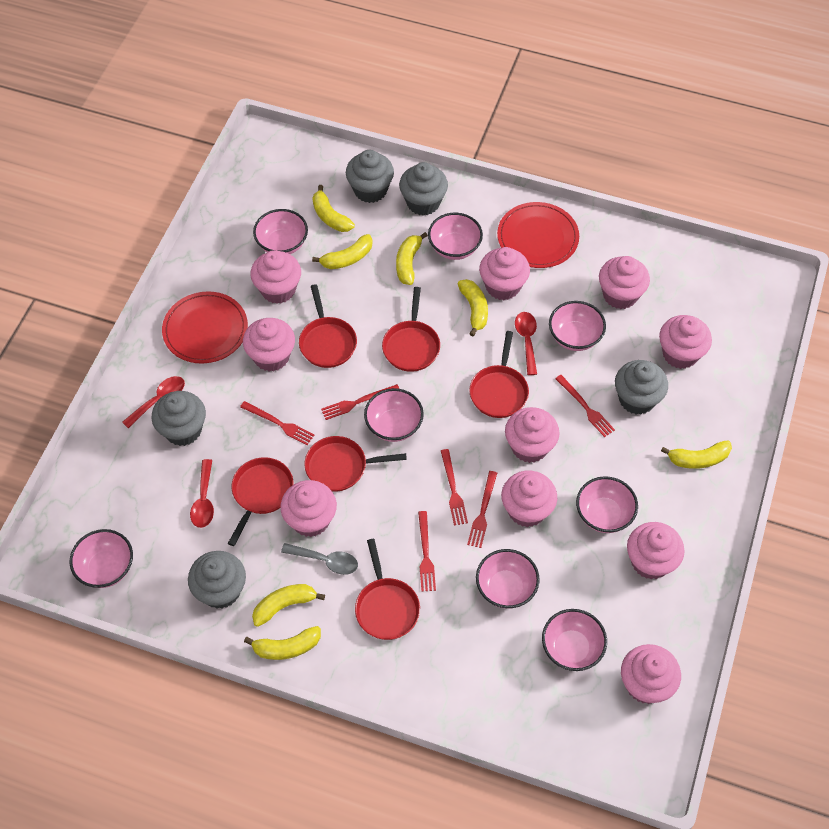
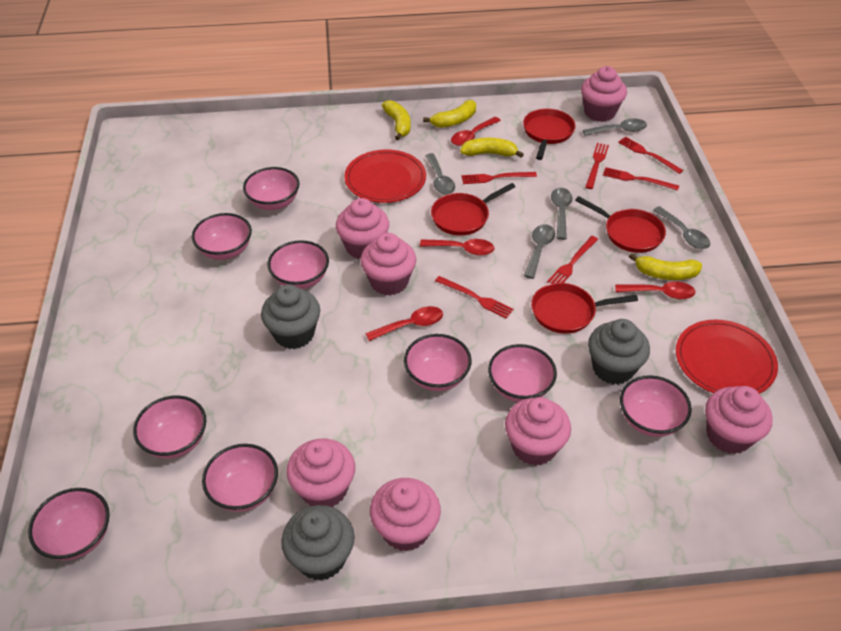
grey cupcake: 5 -> 3
grey spoon: 1 -> 5
pink bowl: 8 -> 9
pink cupcake: 10 -> 7
red pan: 6 -> 4
red spoon: 3 -> 4
yellow banana: 7 -> 4

